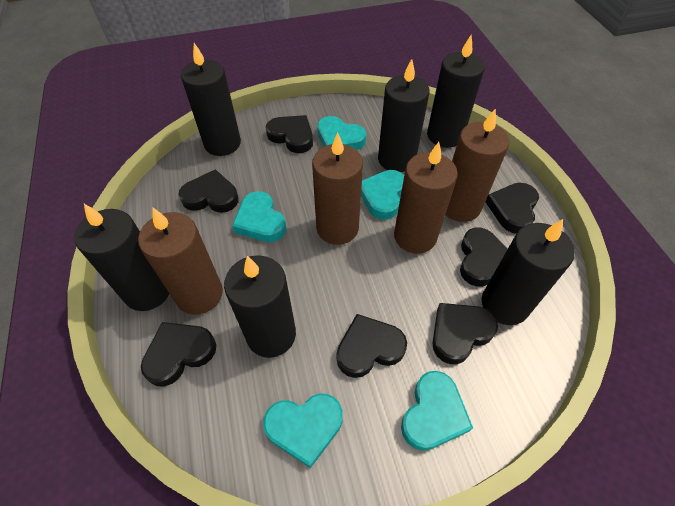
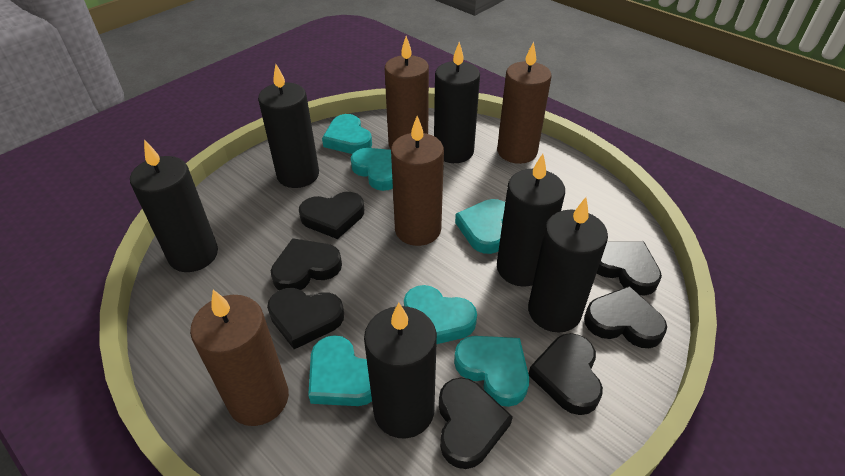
turquoise heart: 5 -> 6

